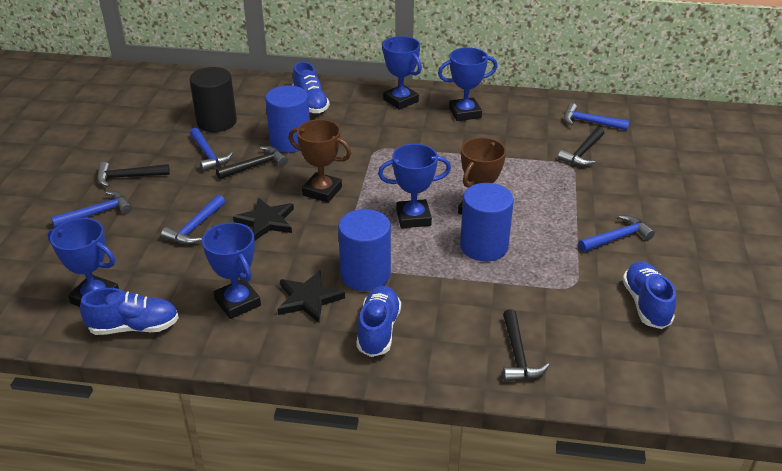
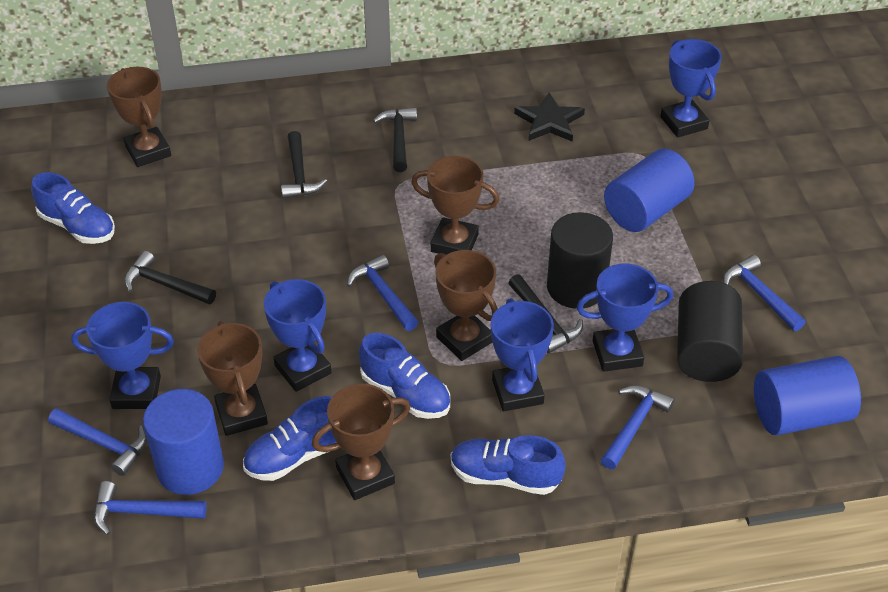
black cylinder: 1 -> 2
black star: 2 -> 1
brown trophy: 2 -> 5

